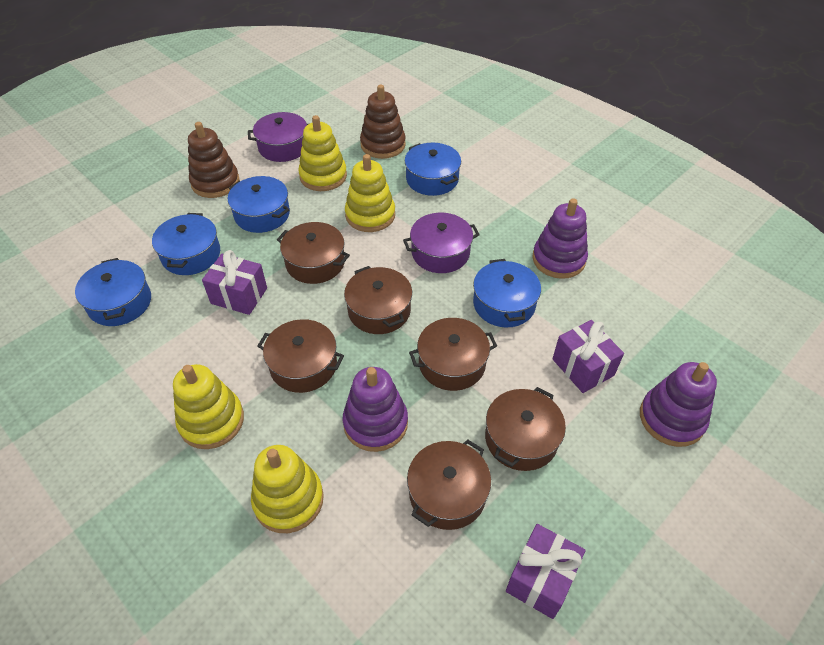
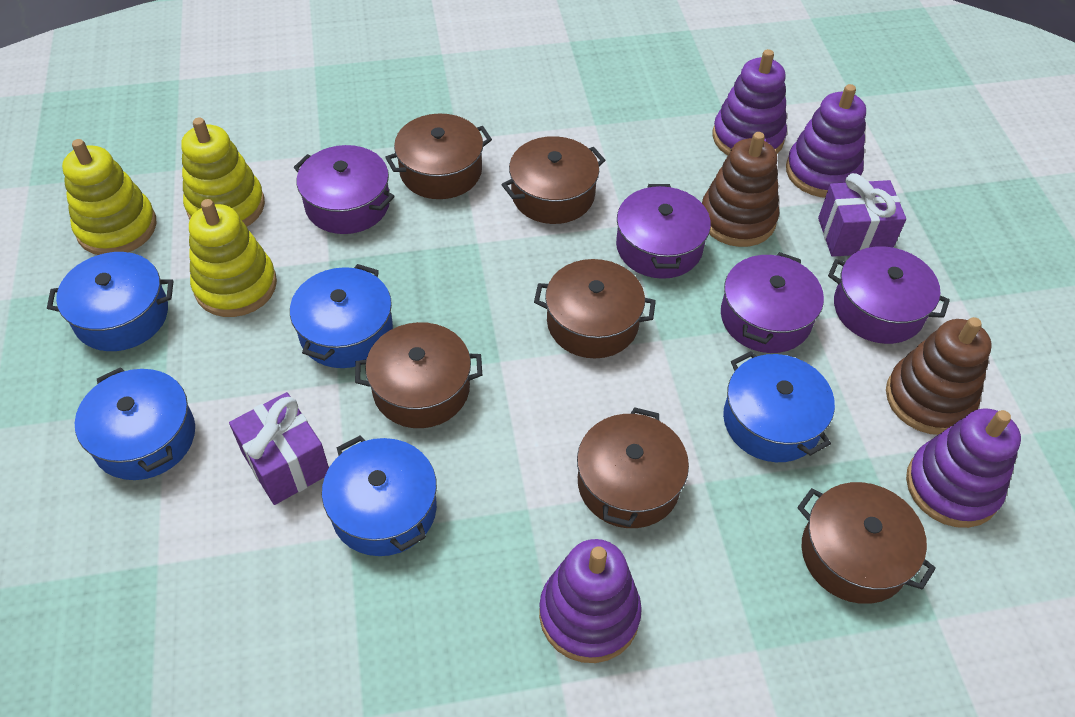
purple gift: 3 -> 2
purple pot: 2 -> 4
purple stacking toy: 3 -> 4
yellow stacking toy: 4 -> 3

